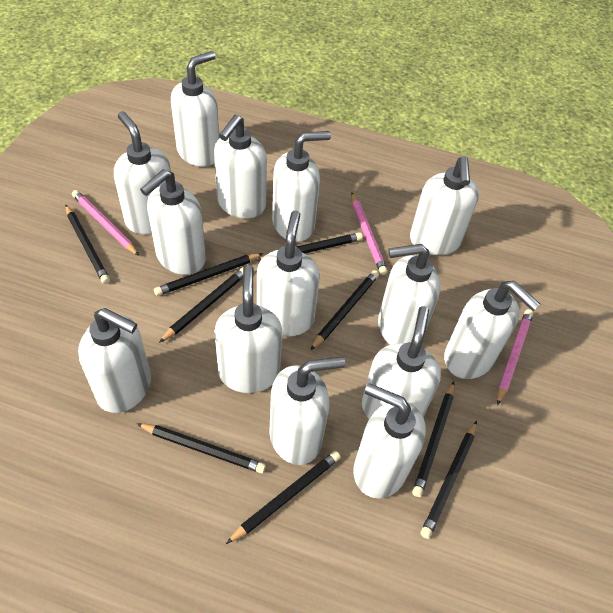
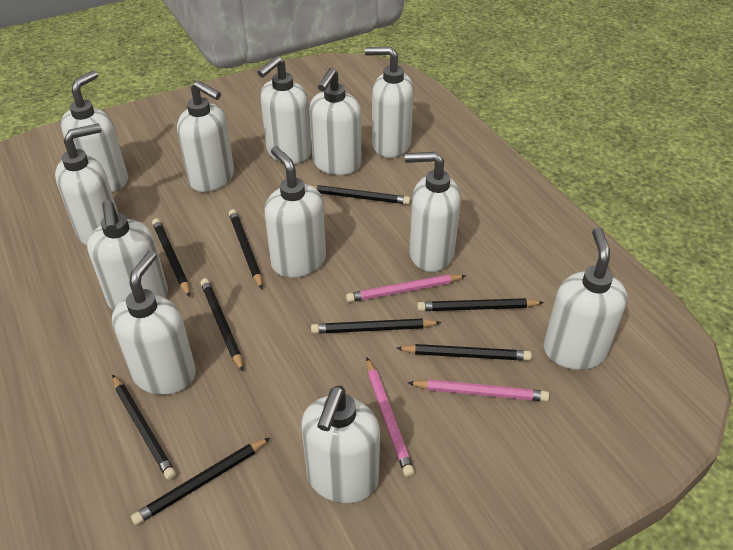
white soap dispenser: 14 -> 12

